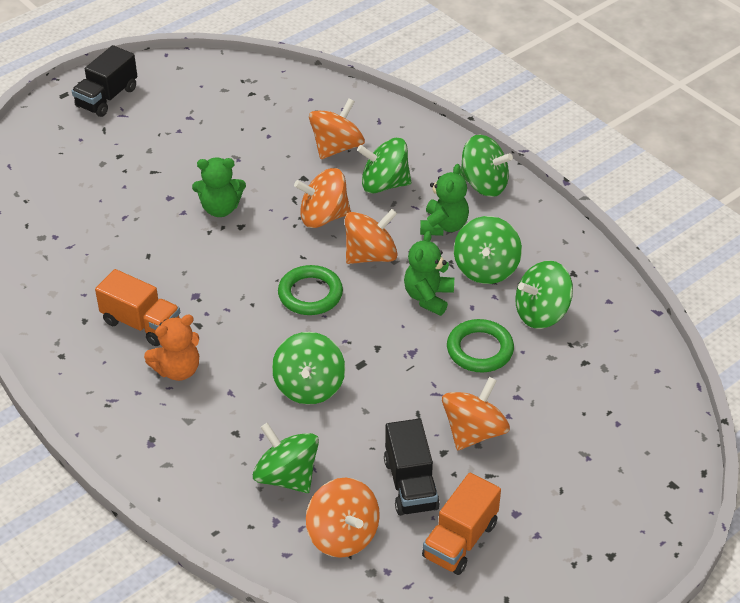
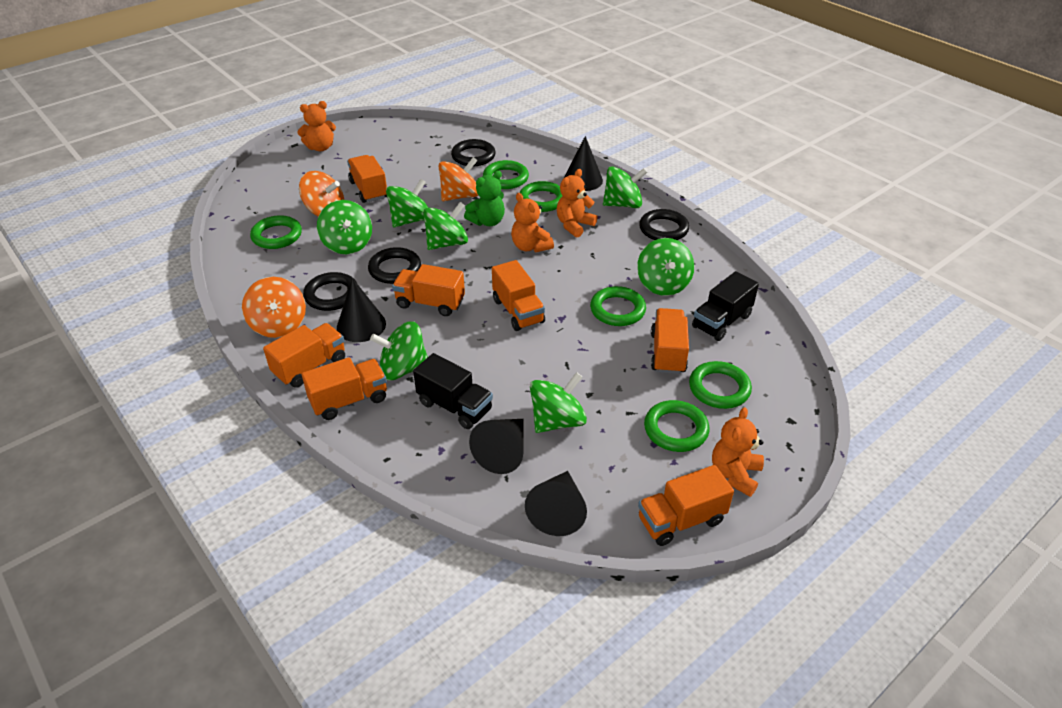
black cone: 0 -> 4
black ring: 0 -> 4
green ring: 2 -> 6
green spinning top: 6 -> 7
green teddy bear: 3 -> 1
orange spinning top: 5 -> 3
orange teddy bear: 1 -> 4
orange truck: 2 -> 7

